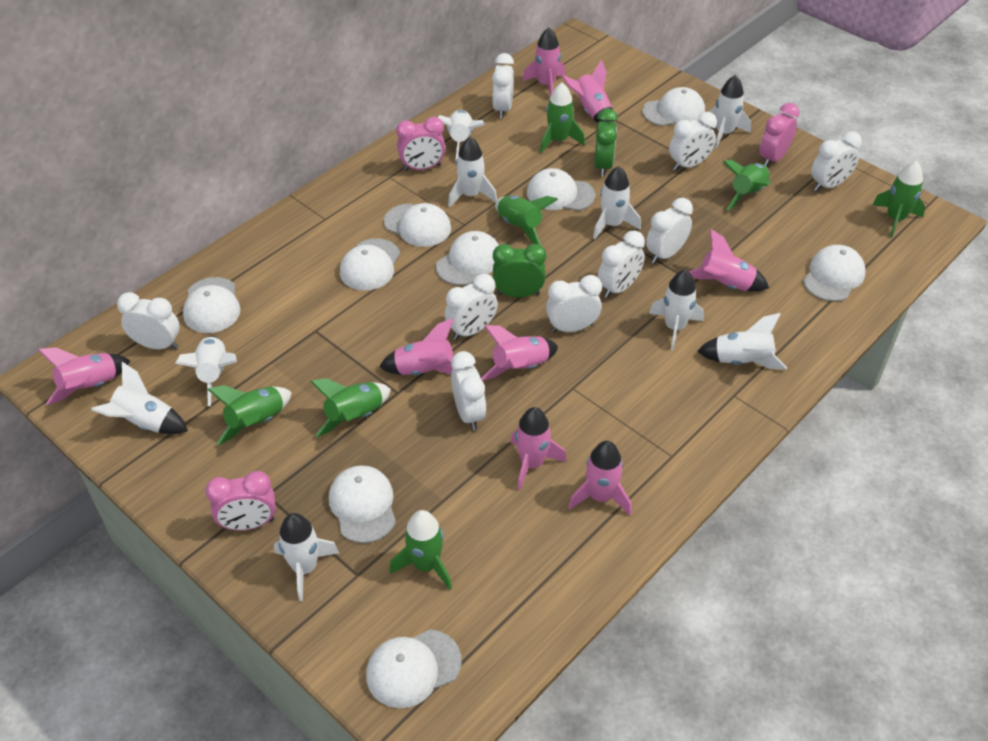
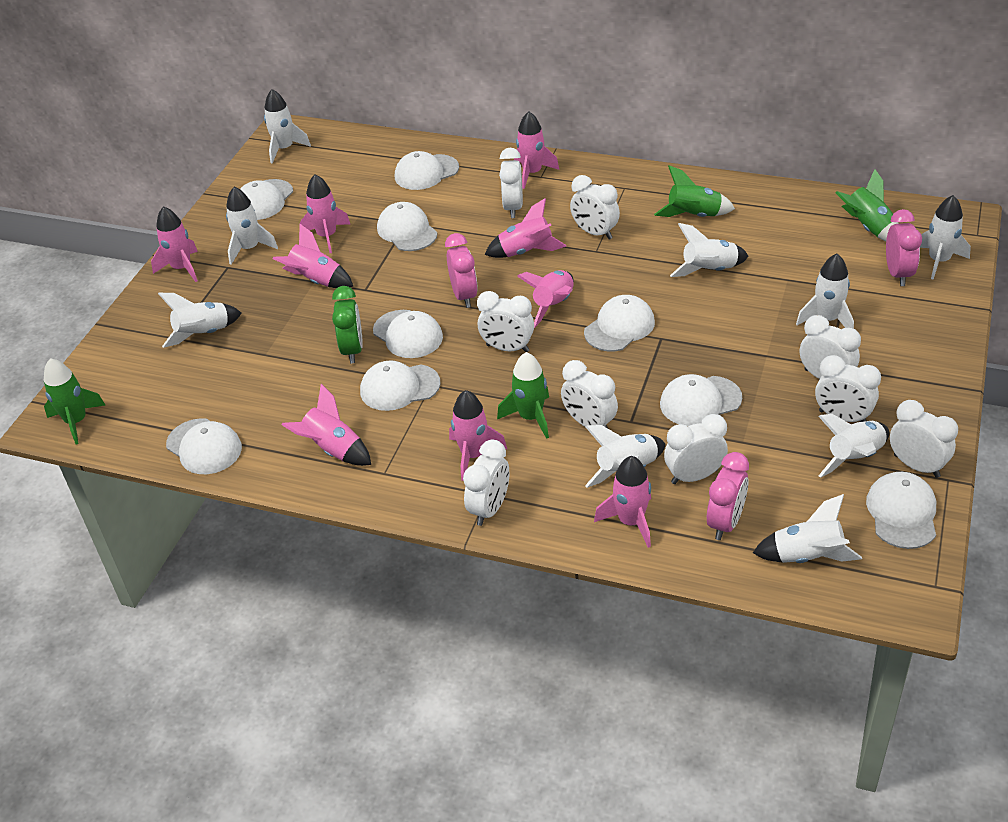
green clock: 2 -> 1
green rocket: 7 -> 4
pink rocket: 8 -> 9

